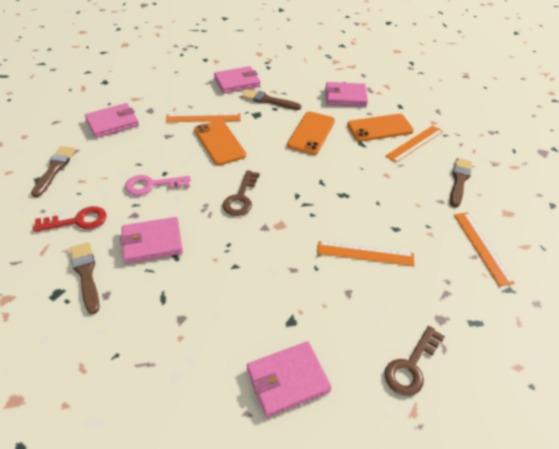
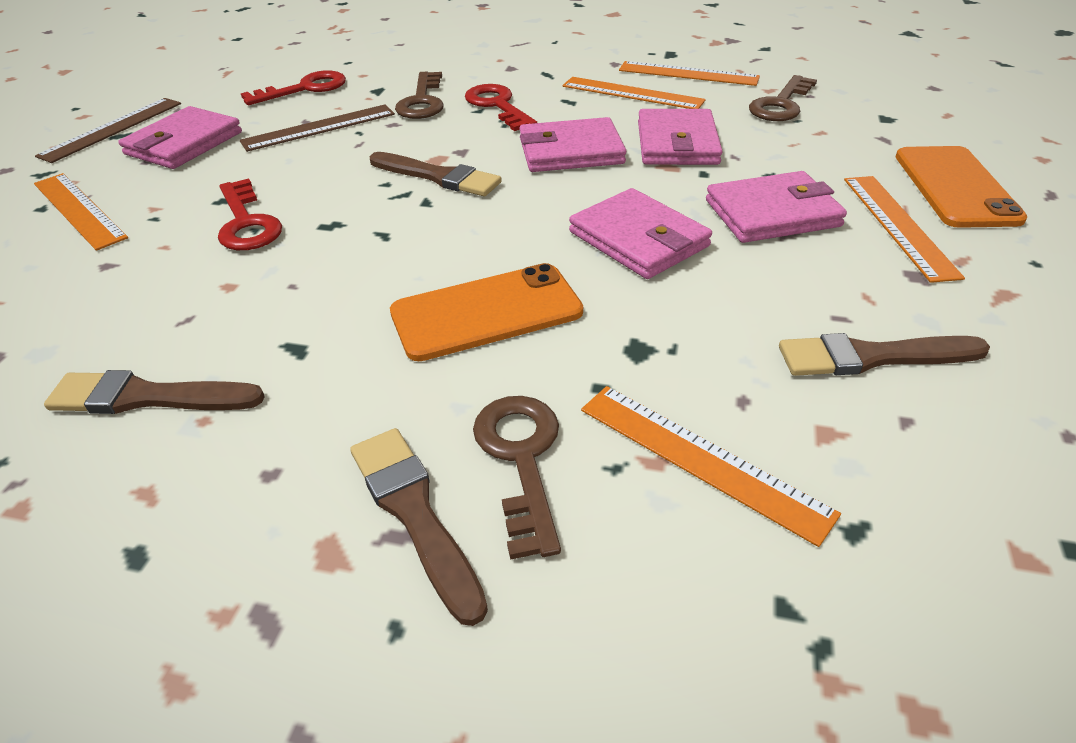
brown key: 2 -> 3
brown ruler: 0 -> 2
orange phone: 3 -> 2
orange ruler: 4 -> 5
pink key: 1 -> 0
red key: 1 -> 3

